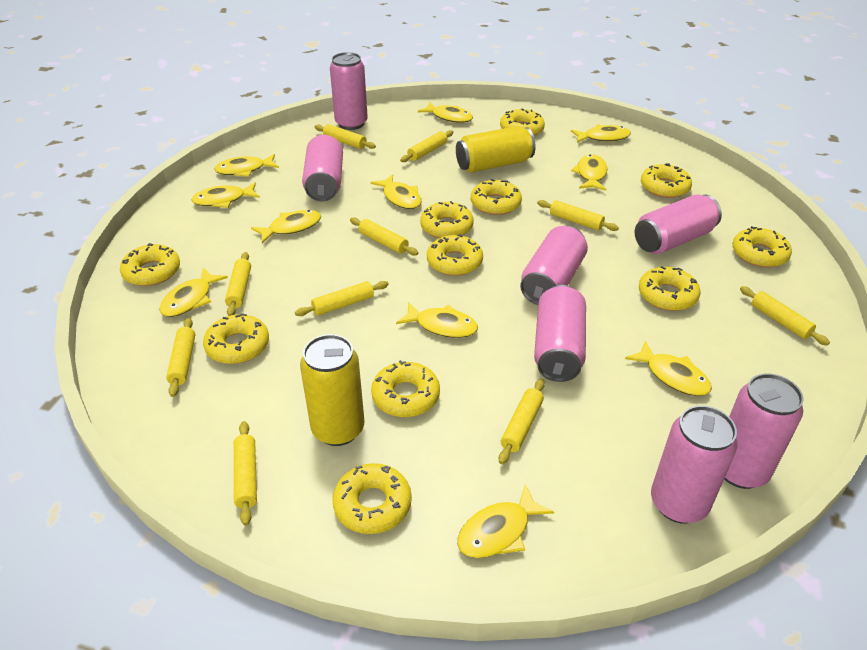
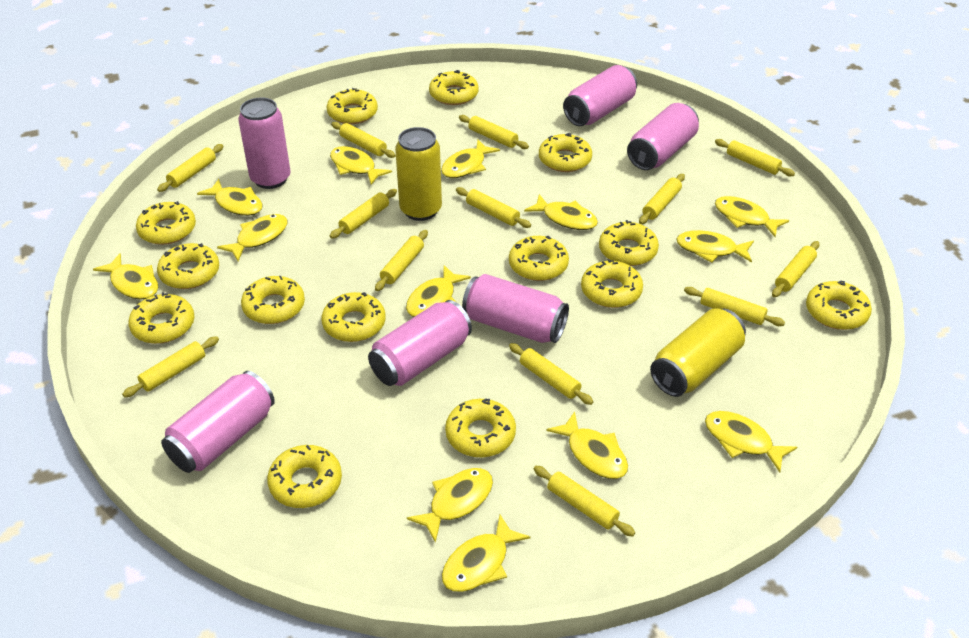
pink can: 7 -> 6
yellow donut: 11 -> 14
yellow fish: 11 -> 13
yellow rolling pin: 10 -> 13

